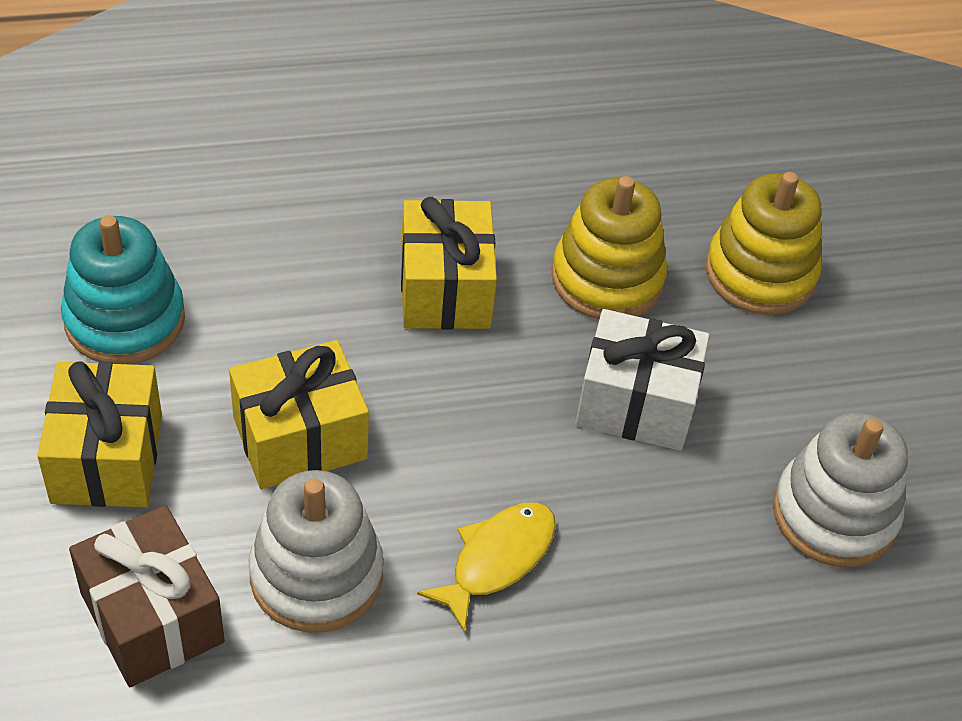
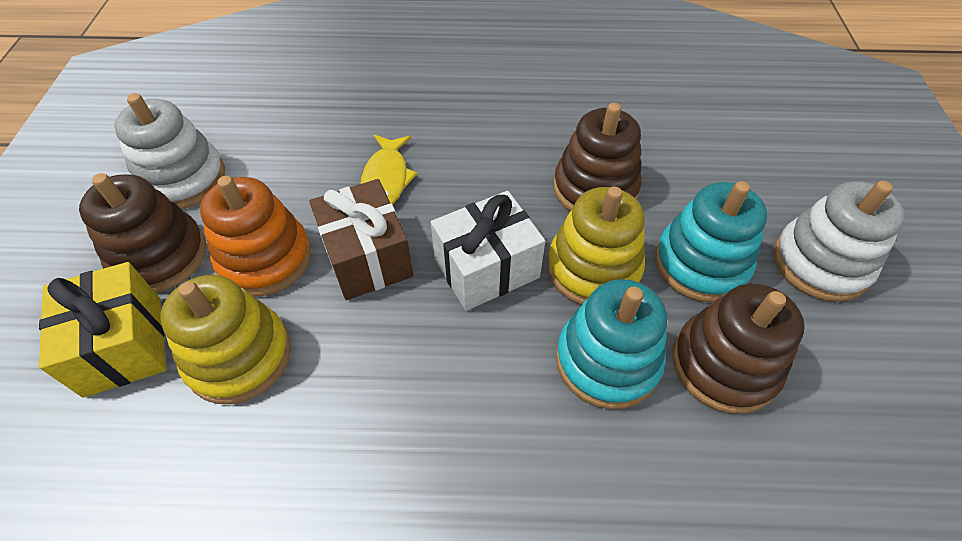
brown stacking toy: 0 -> 3
orange stacking toy: 0 -> 1
turquoise stacking toy: 1 -> 2
yellow gift: 3 -> 1

